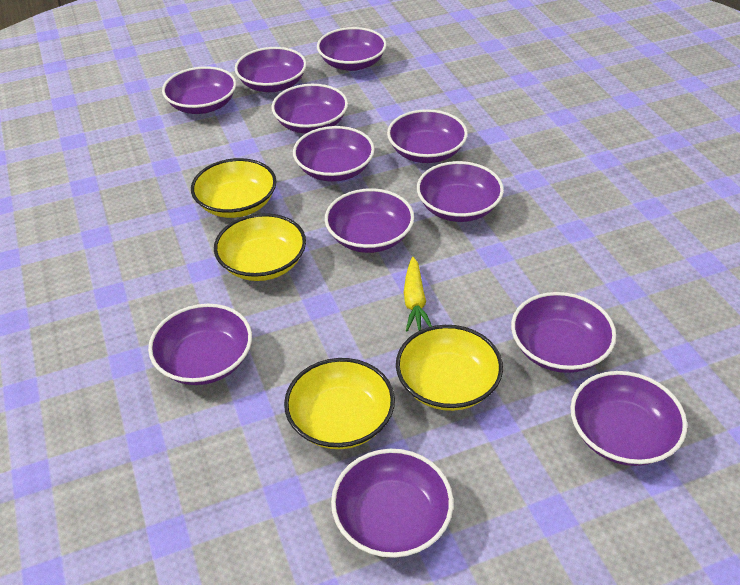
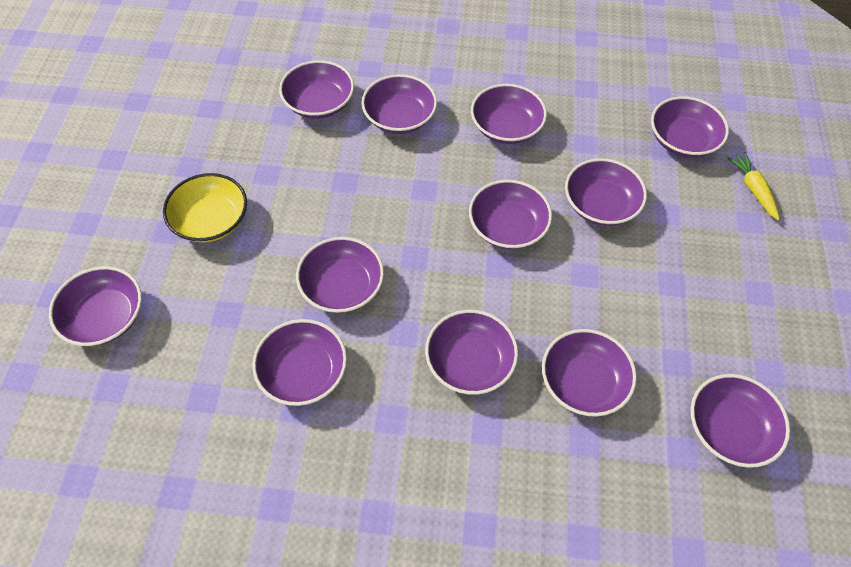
yellow bowl: 4 -> 1

